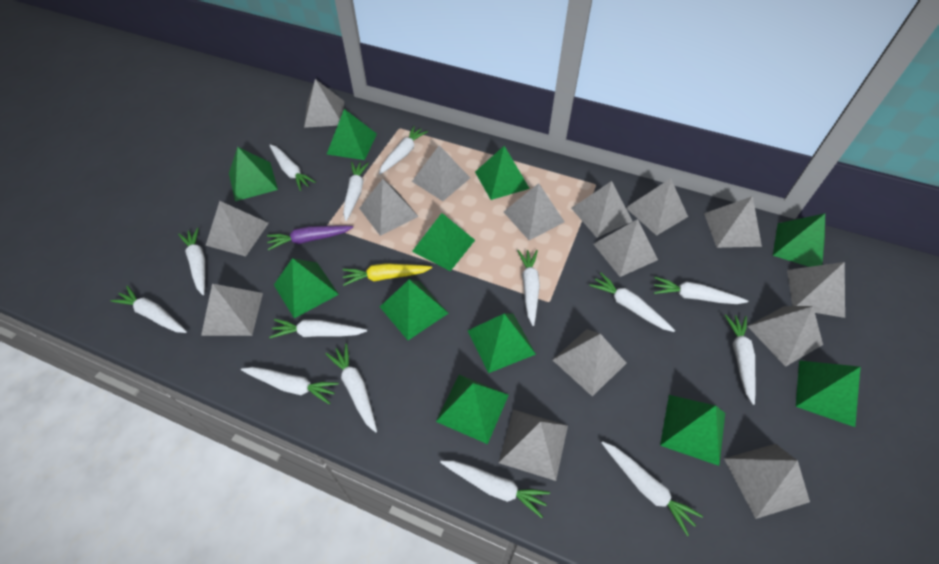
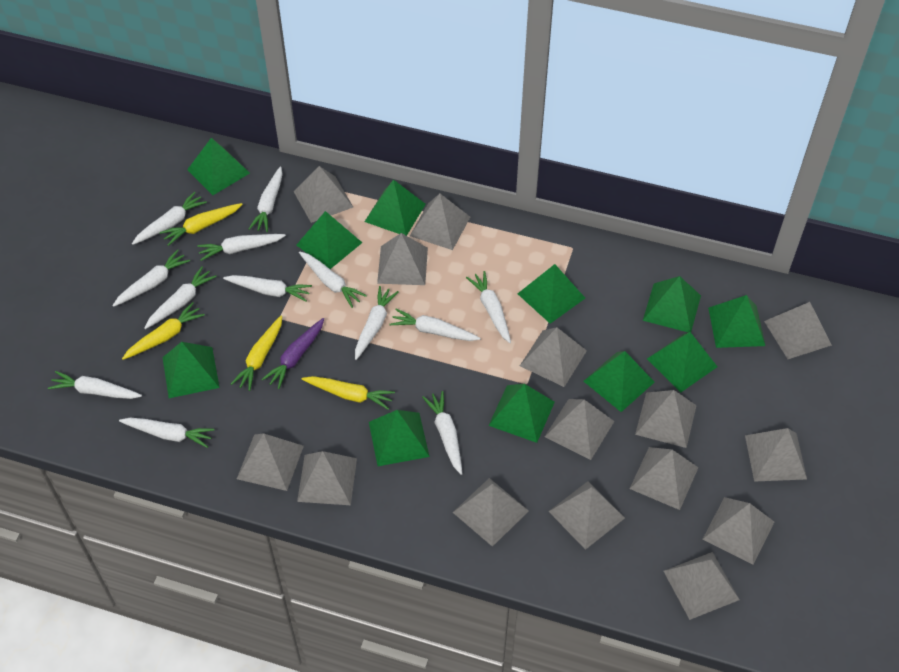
white carrot: 14 -> 13
yellow carrot: 1 -> 4

